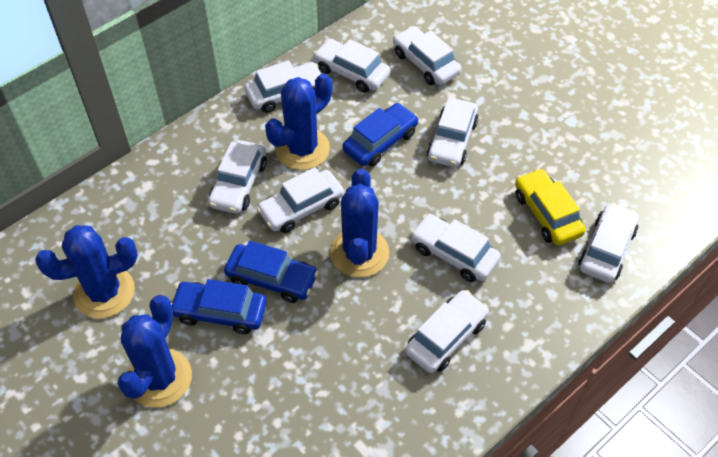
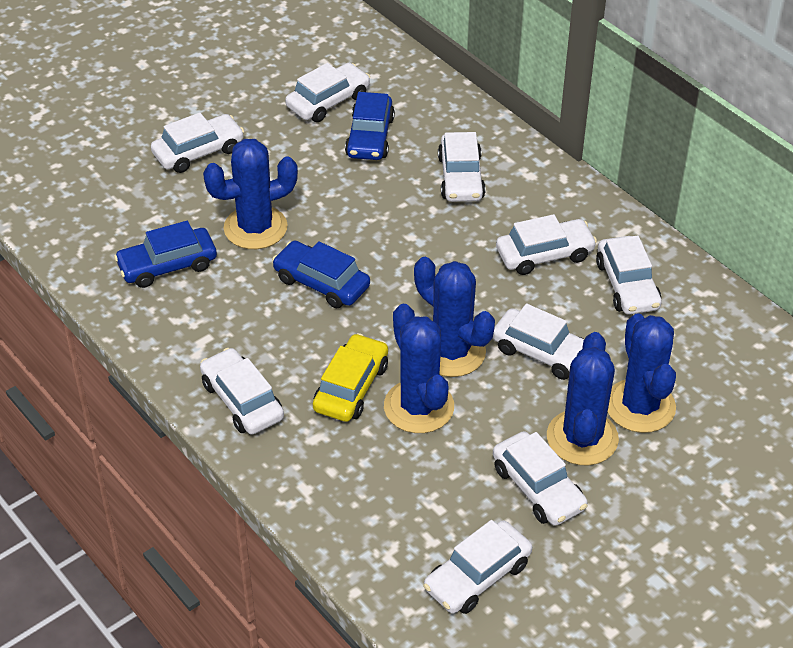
blue cactus: 4 -> 5

